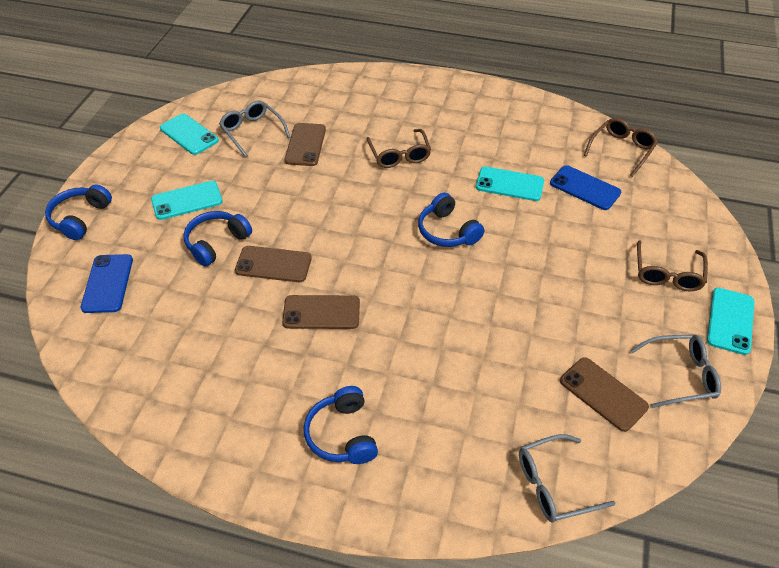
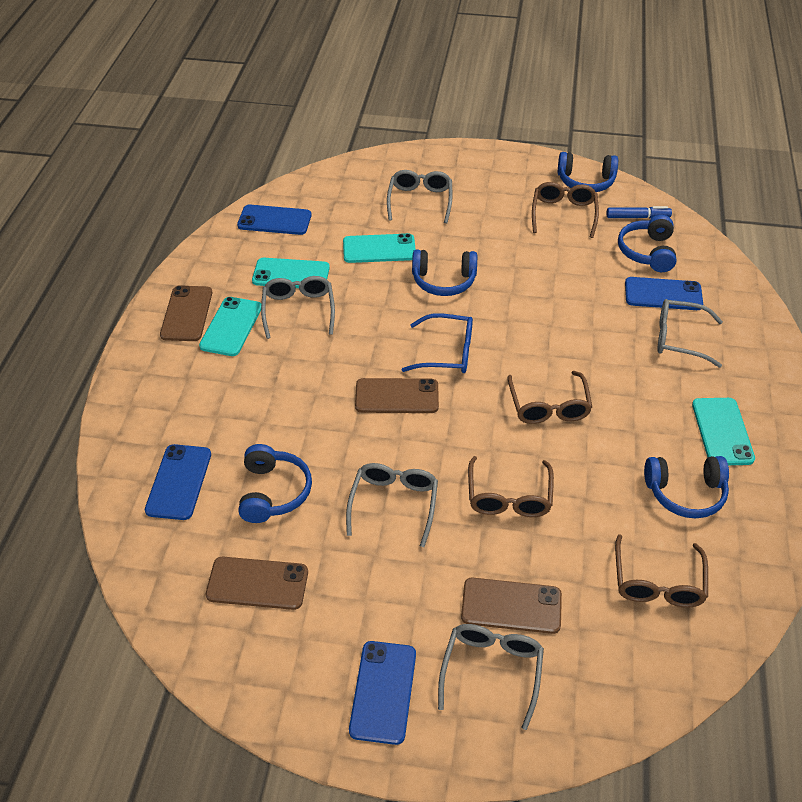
blue glasses: 0 -> 1
blue headphones: 4 -> 5
blue marker: 0 -> 1
blue phone: 2 -> 4
brown glasses: 3 -> 4
grey glasses: 3 -> 5

